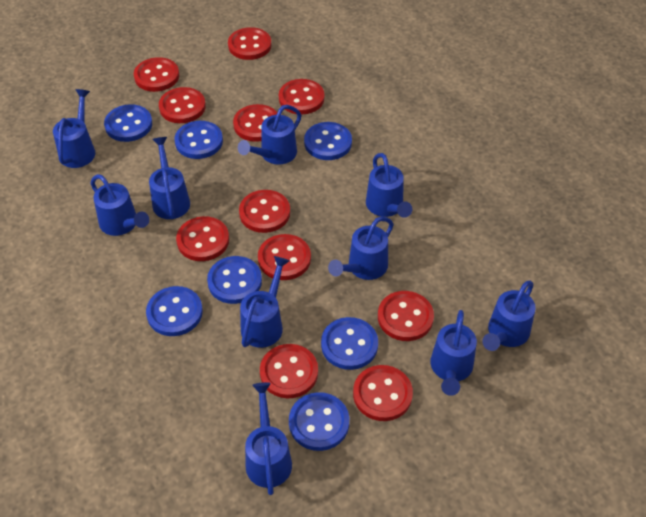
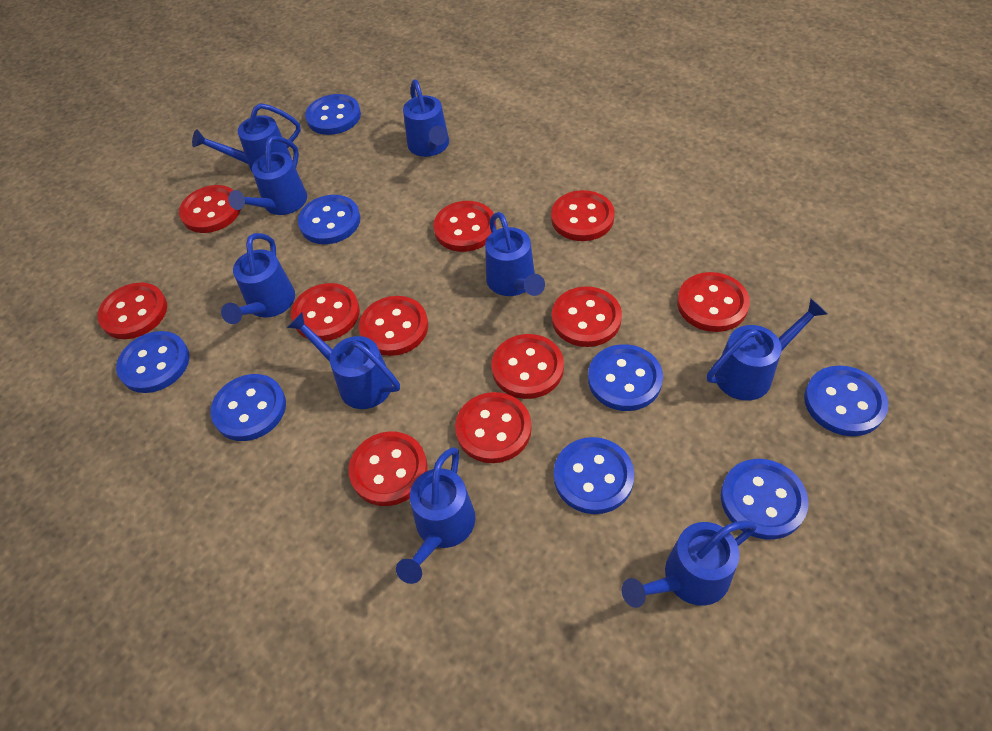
blue button: 7 -> 8
blue watering can: 10 -> 9

